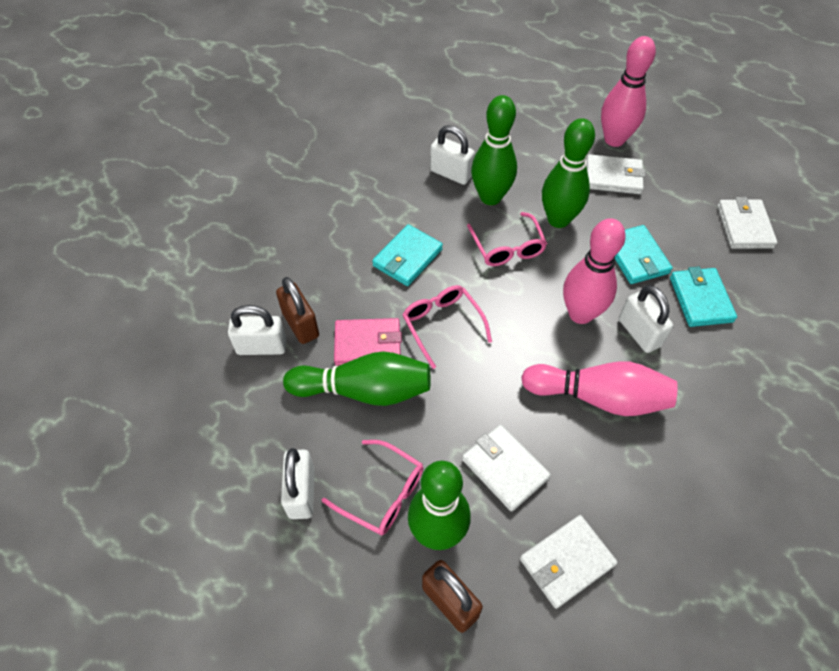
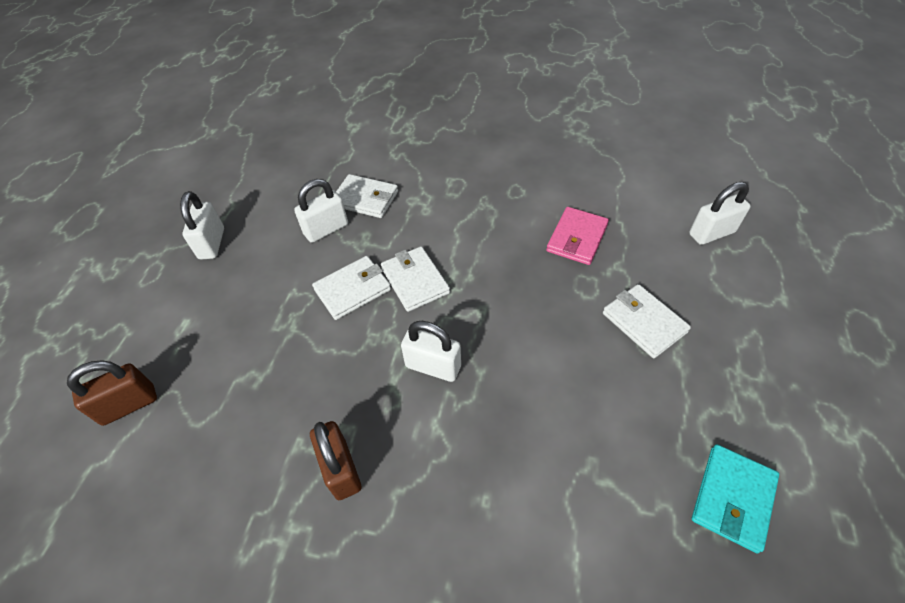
green bowling pin: 4 -> 0
pink bowling pin: 3 -> 0
pink glasses: 3 -> 0
turquoise wallet: 3 -> 1

